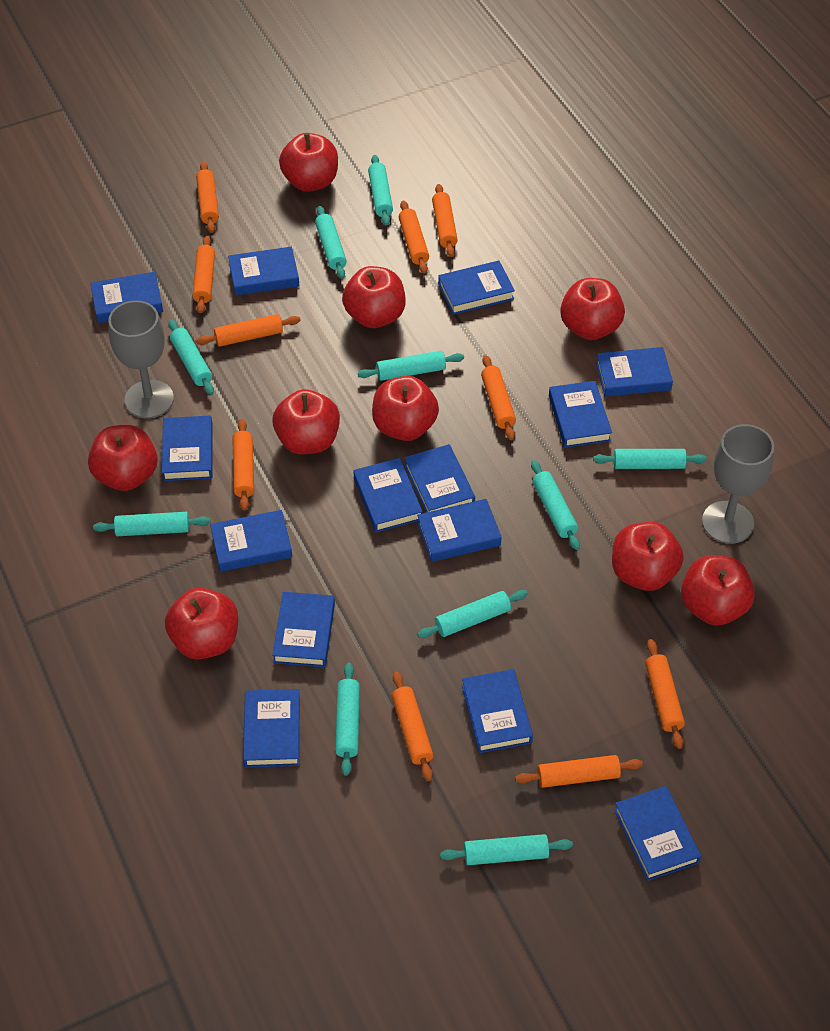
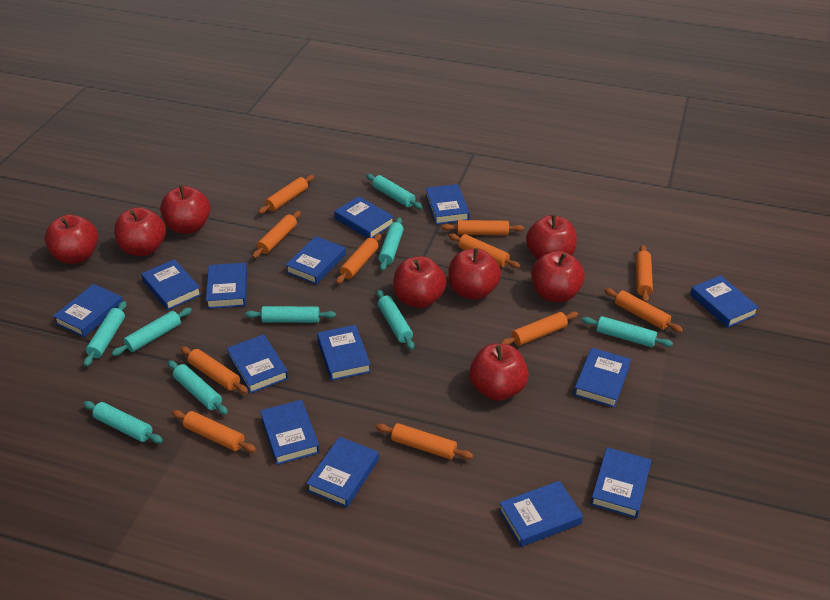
grey goblet: 2 -> 0
orange rolling pin: 10 -> 11
red apple: 9 -> 8
turquoise rolling pin: 10 -> 9

